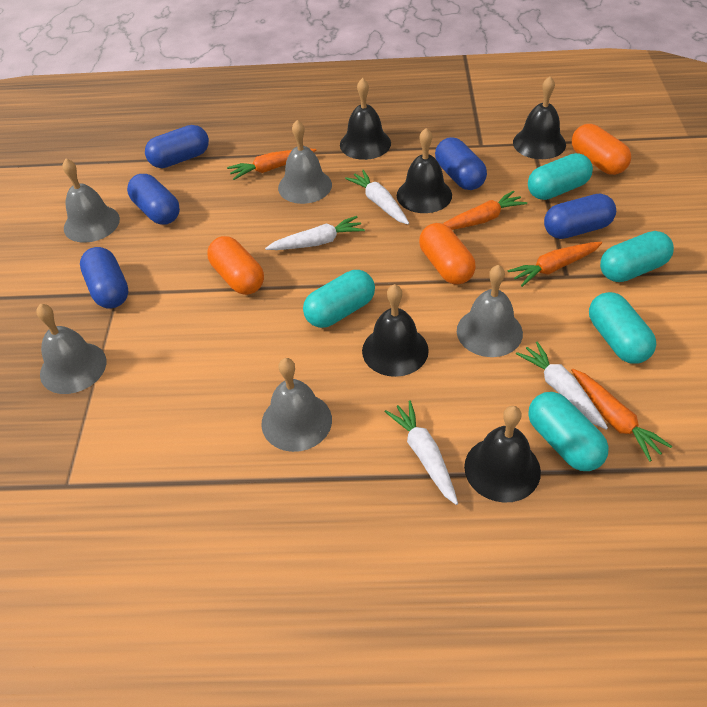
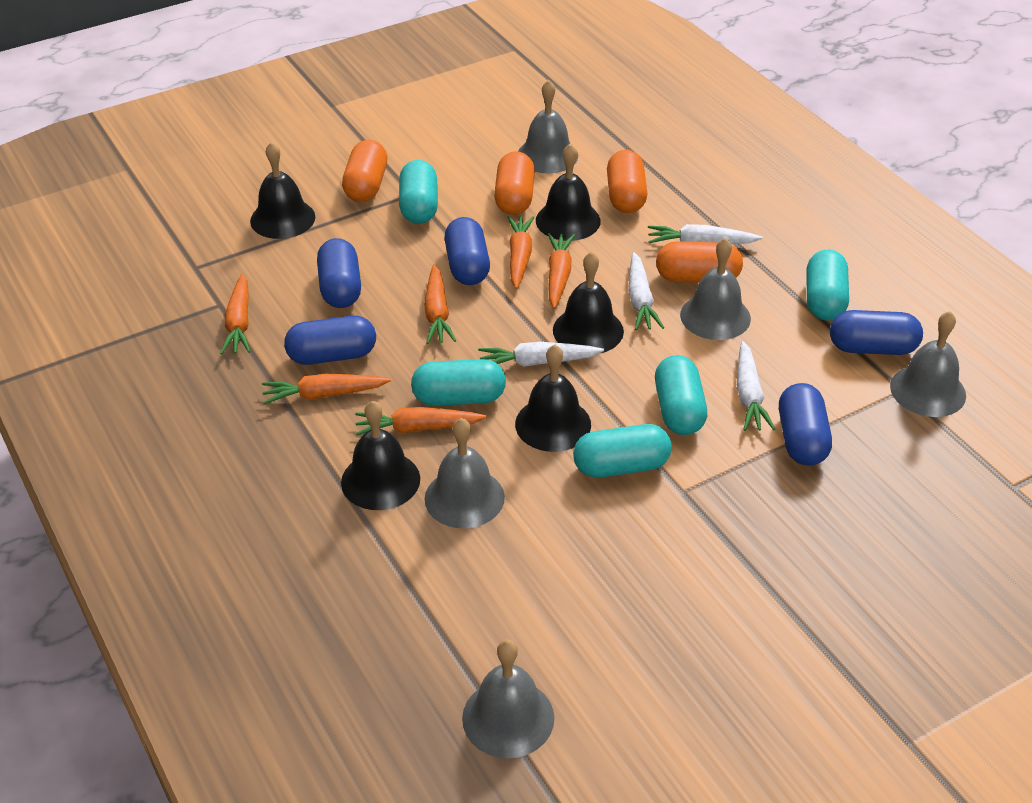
orange capsule: 3 -> 4
orange carrot: 4 -> 6

